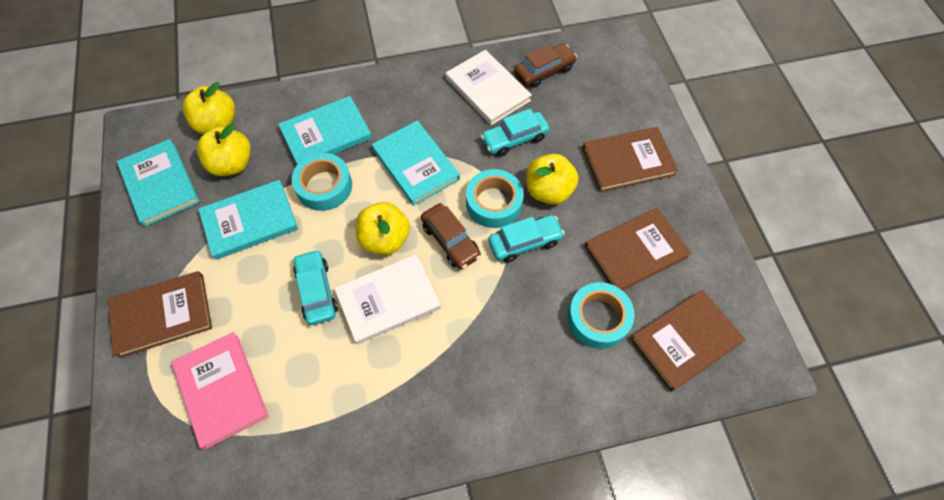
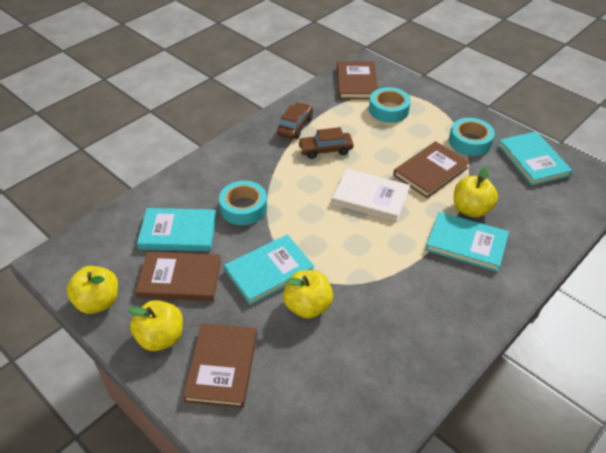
pink book: 1 -> 0
turquoise car: 3 -> 0
white book: 2 -> 1

